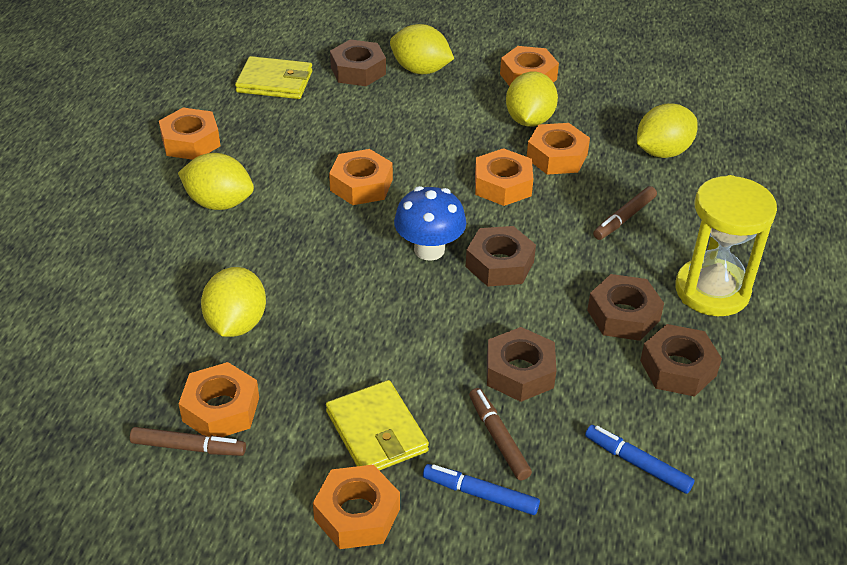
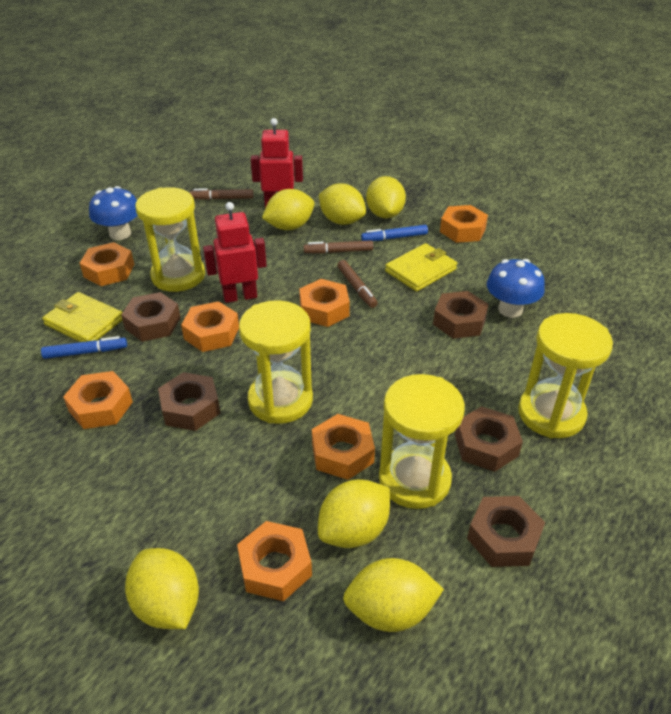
blue mushroom: 1 -> 2
red robot: 0 -> 2
yellow hourglass: 1 -> 4
yellow lemon: 5 -> 6

